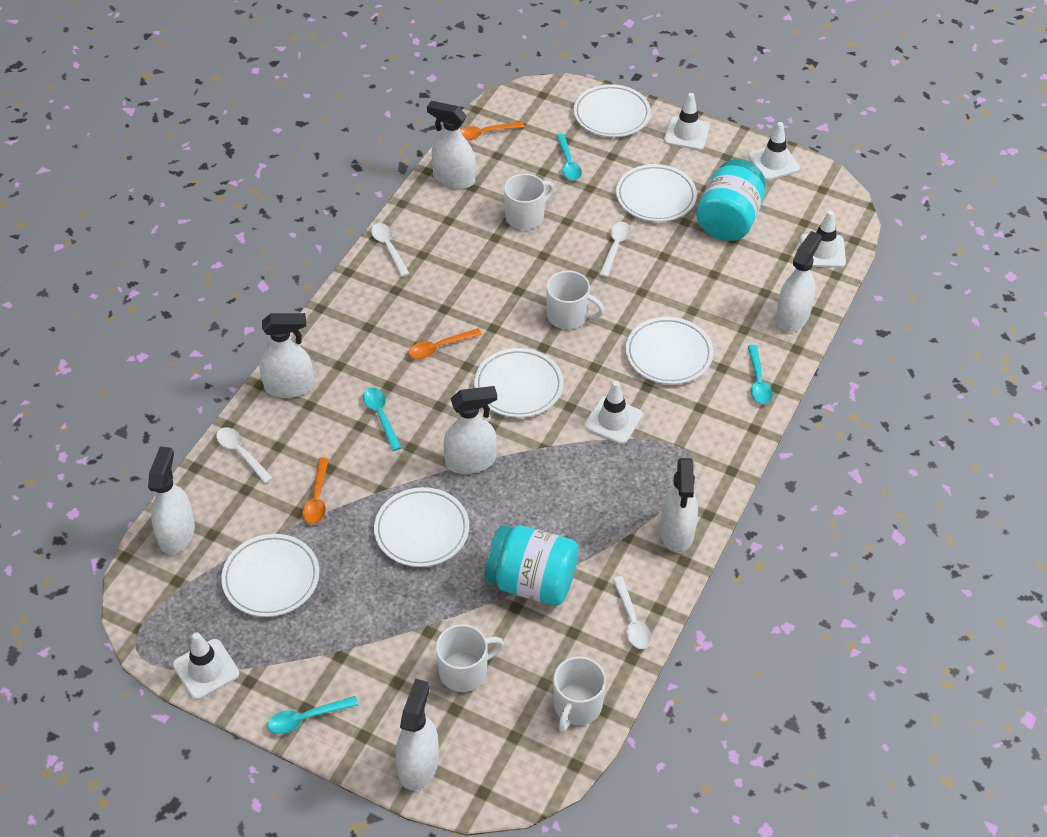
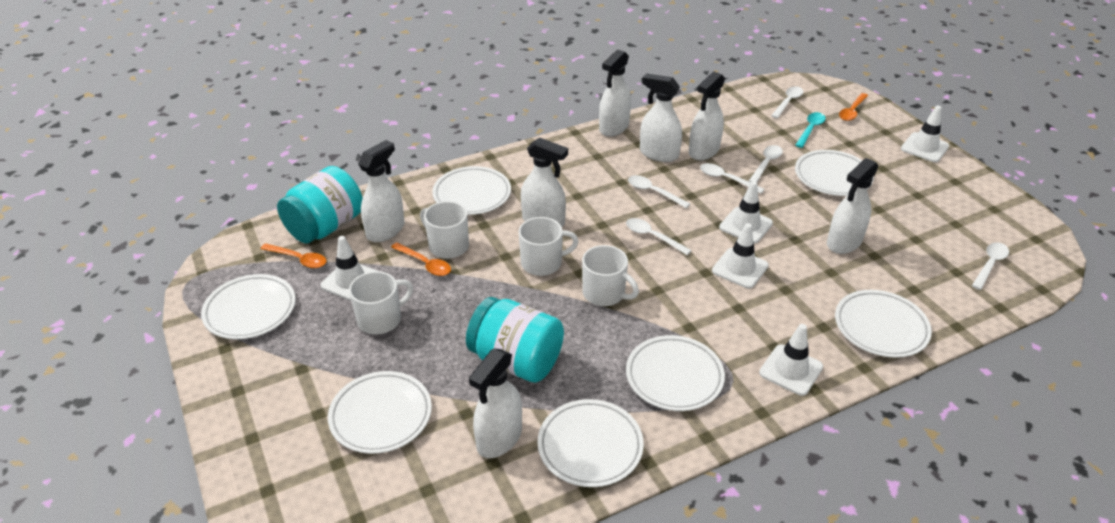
turquoise spoon: 4 -> 1
white plate: 6 -> 7
white spoon: 4 -> 6

